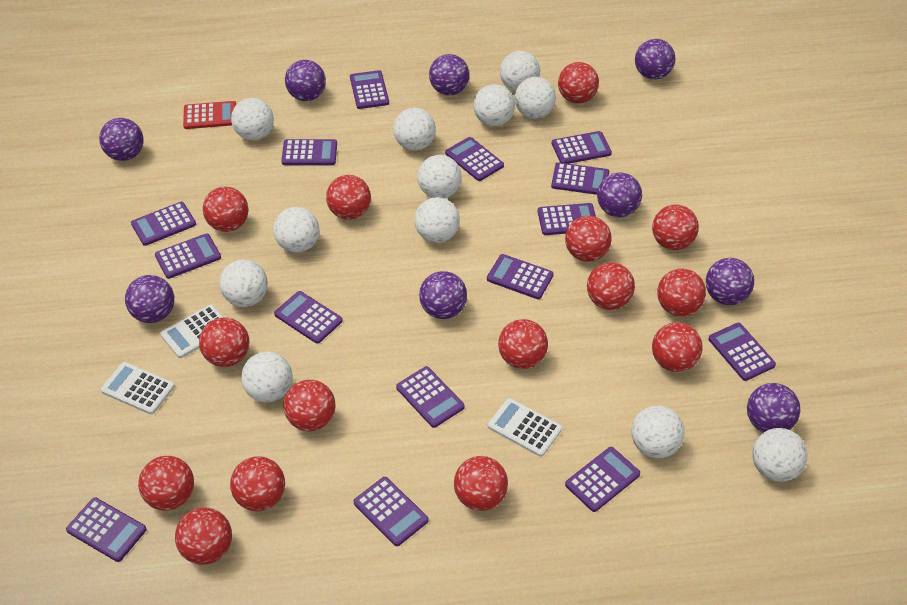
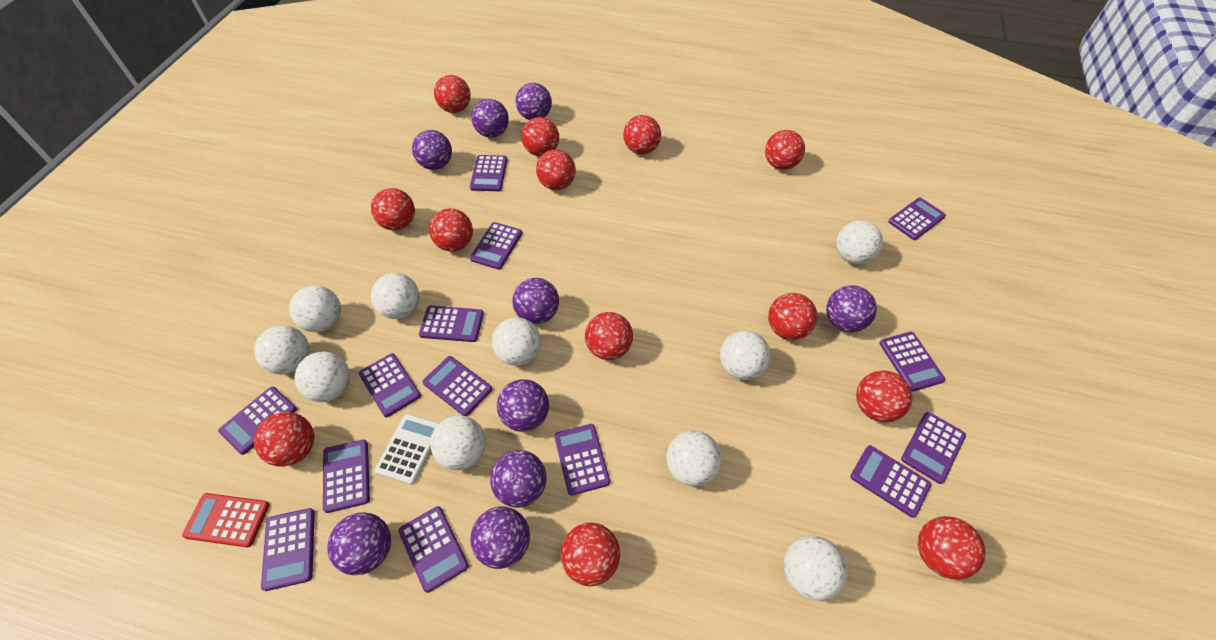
purple calculator: 15 -> 14
red ball: 15 -> 13
white ball: 12 -> 10
white calculator: 3 -> 1

